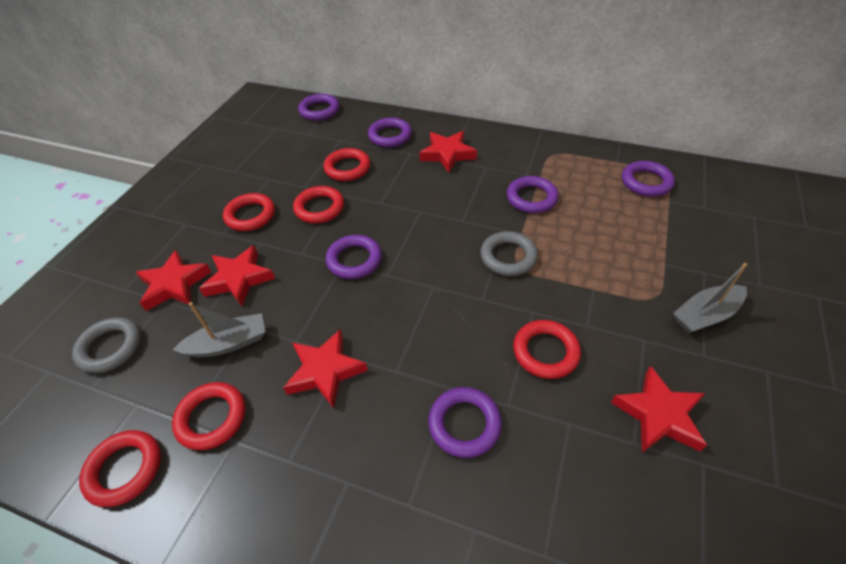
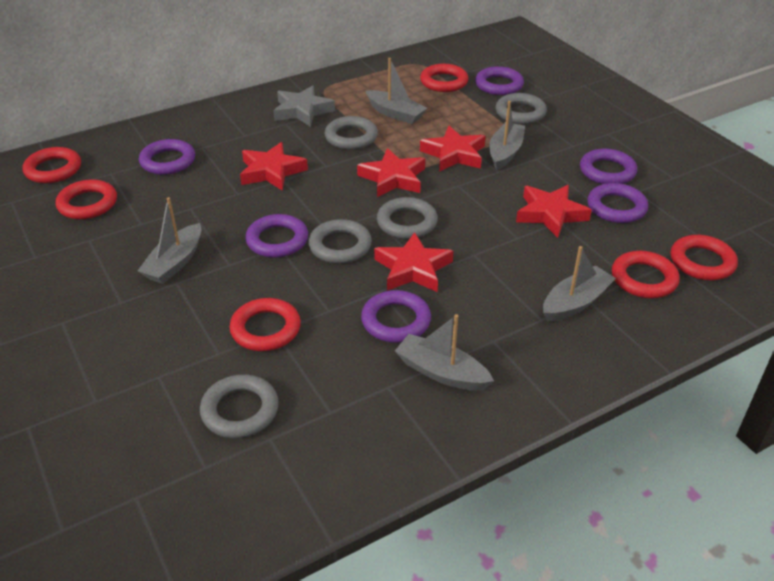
grey boat: 2 -> 5
grey ring: 2 -> 5
grey star: 0 -> 1

